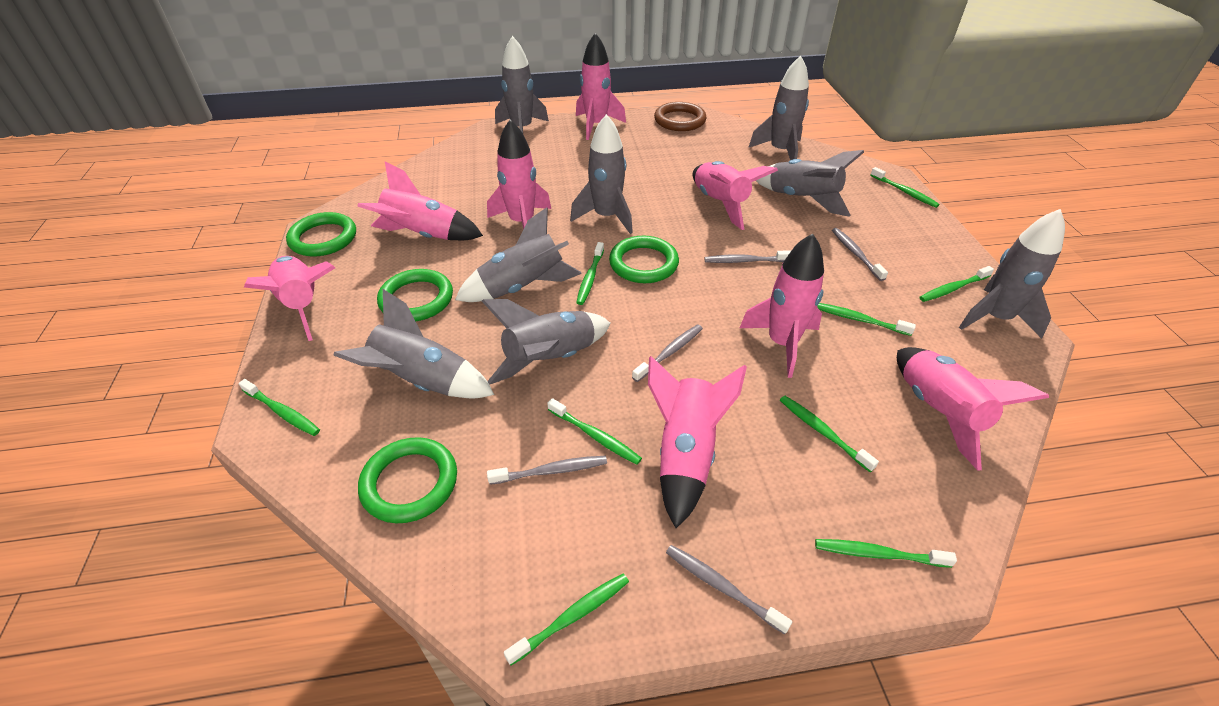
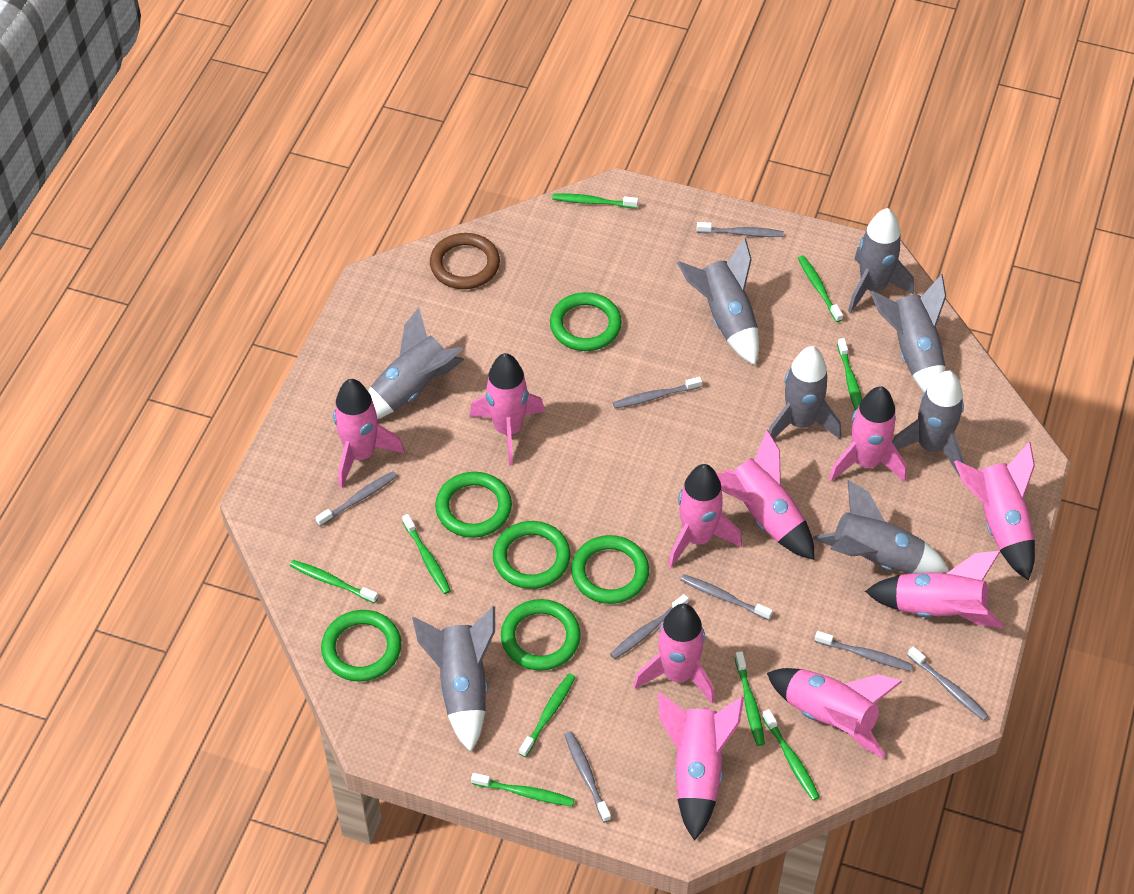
green ring: 4 -> 6
grey toothbrush: 5 -> 8
pink rocket: 8 -> 10

